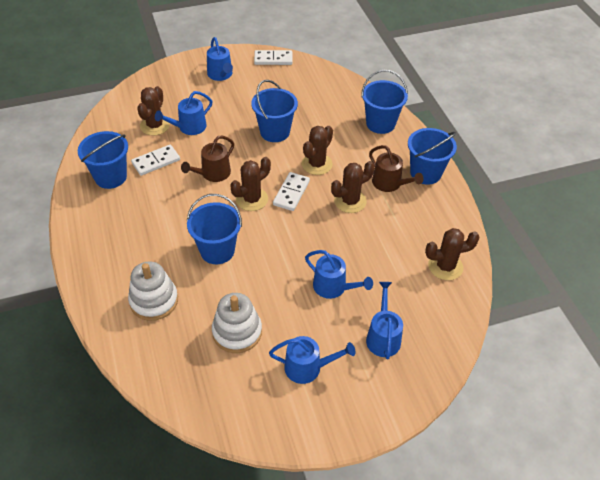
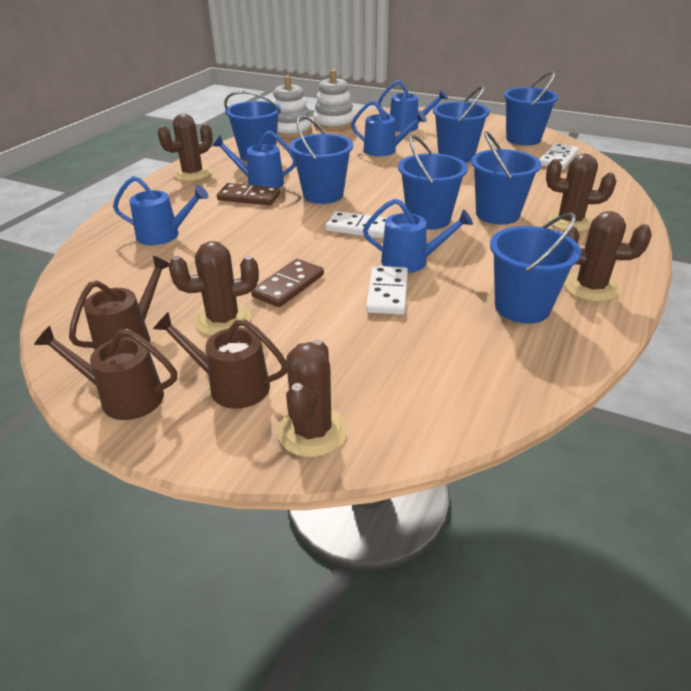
blue bucket: 5 -> 7
brown domino: 0 -> 2
brown watering can: 2 -> 3

